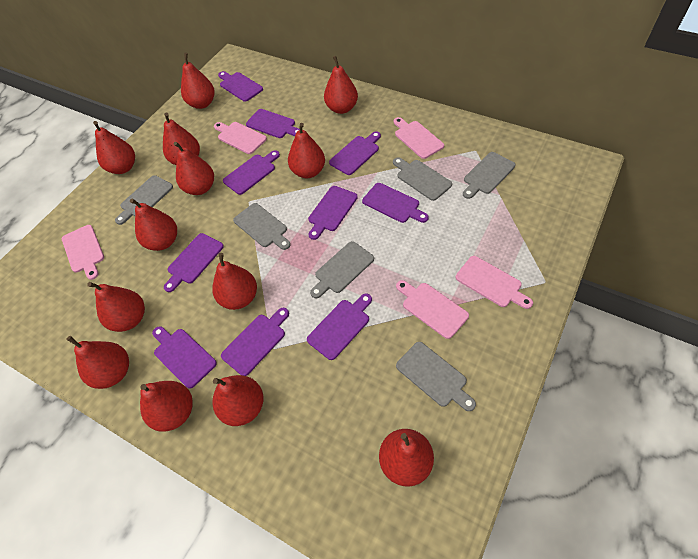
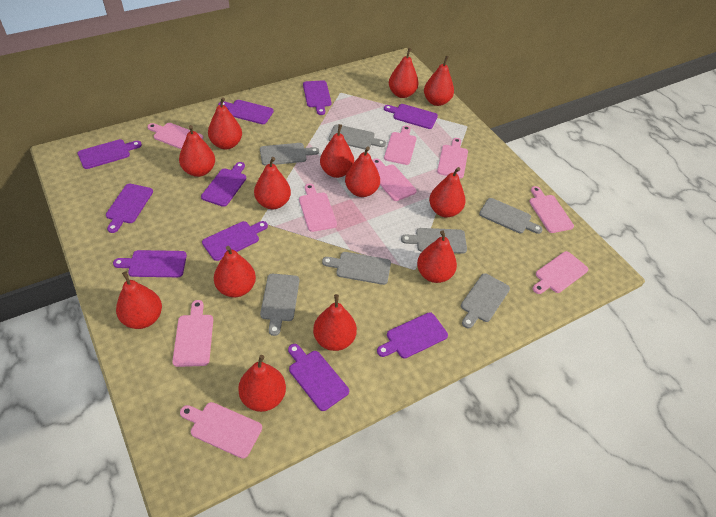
grey cutting board: 6 -> 7
pink cutting board: 5 -> 9

